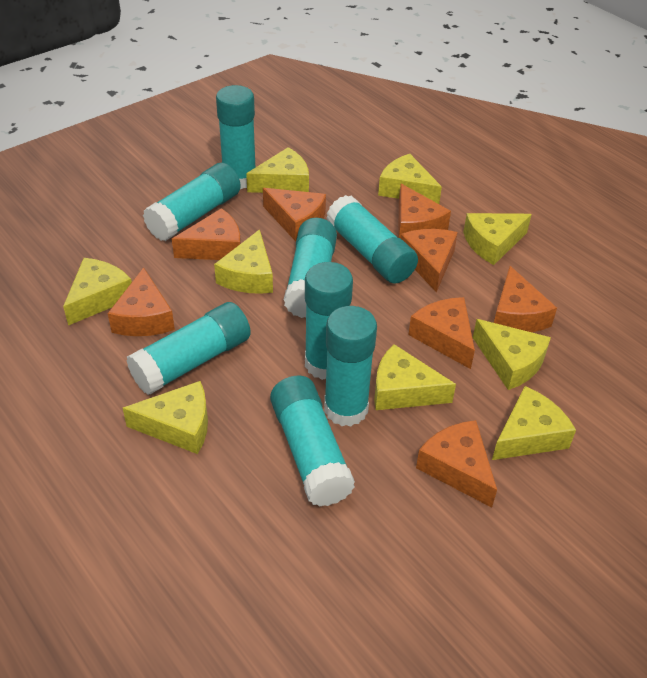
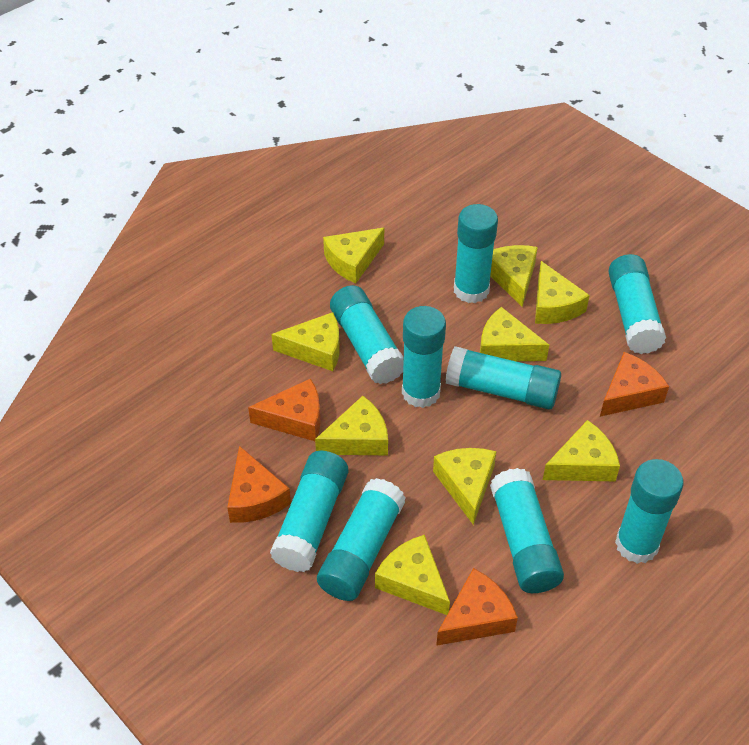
orange cheese: 8 -> 4
turquoise glue stick: 8 -> 9

